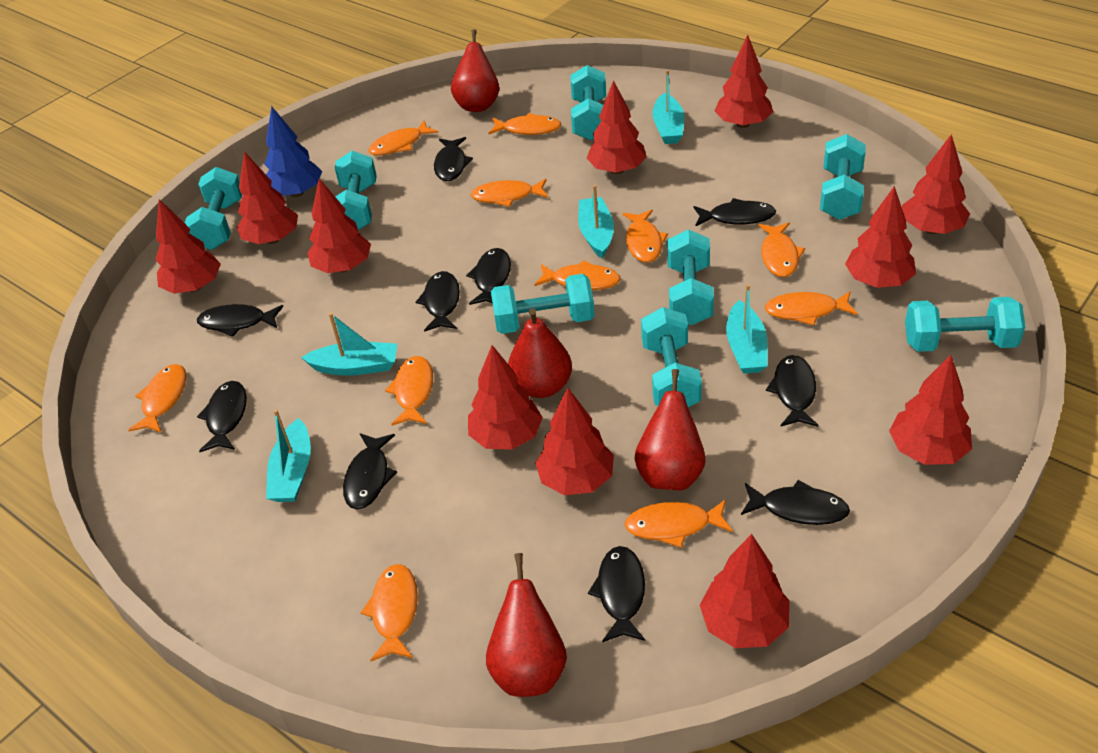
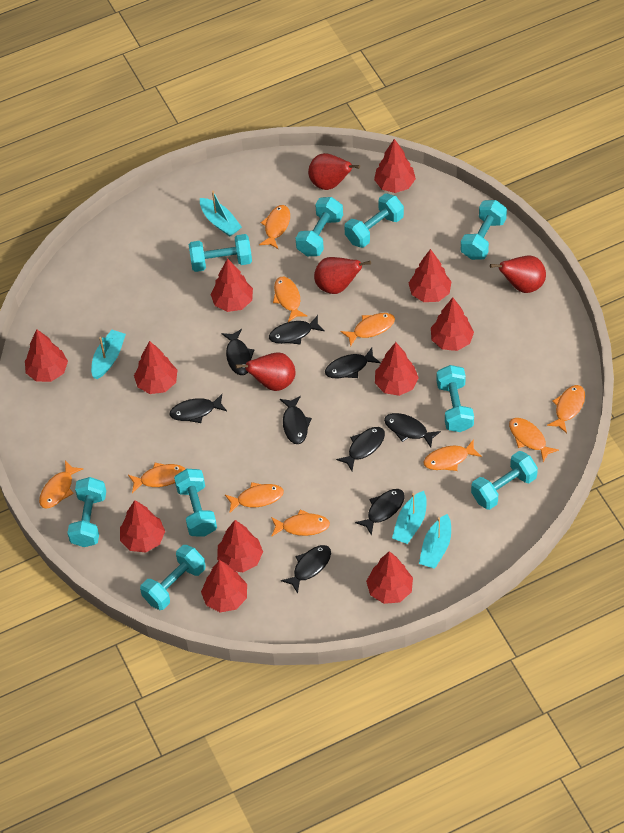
black fish: 10 -> 9
blue tree: 1 -> 0
orange fish: 11 -> 10
turquoise boat: 5 -> 4
turquoise dumbbell: 8 -> 9

